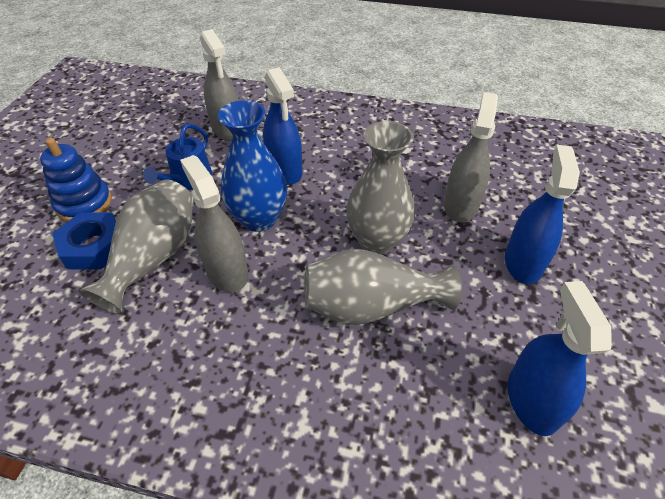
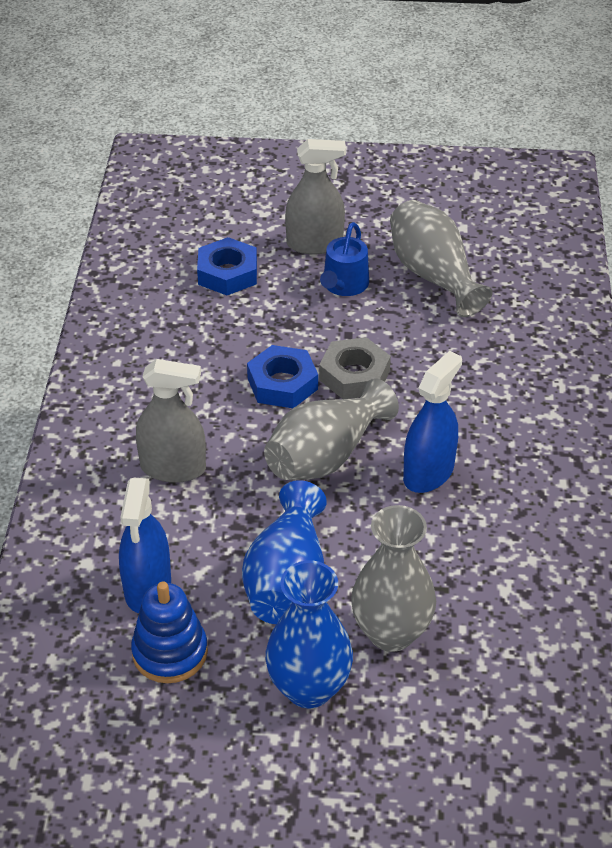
blue nut: 1 -> 2
blue spray bottle: 3 -> 2
blue vase: 1 -> 2
grey nut: 0 -> 1
grey spray bottle: 3 -> 2

